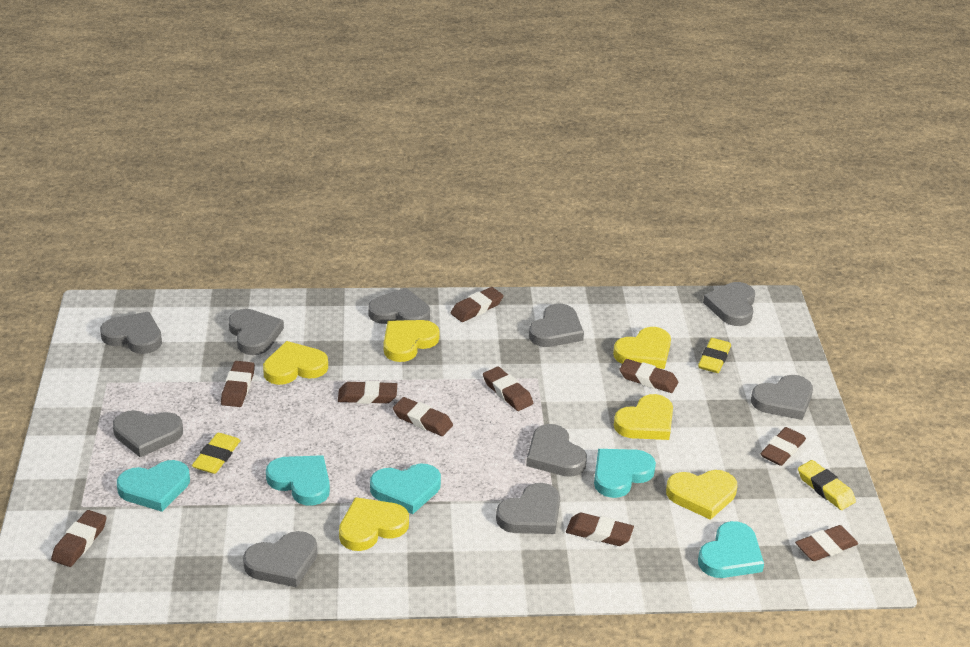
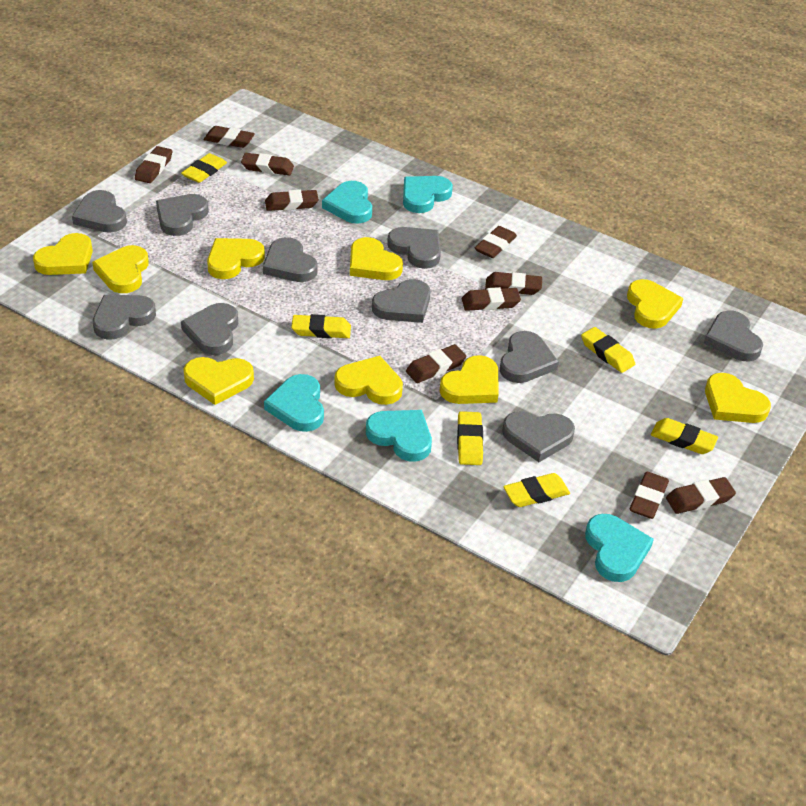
yellow eraser: 3 -> 6
yellow heart: 6 -> 9

